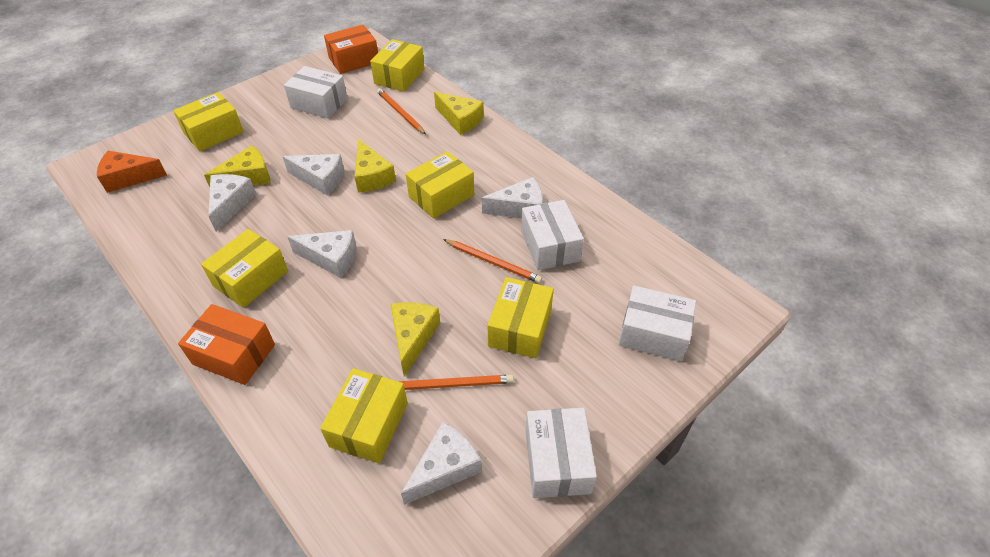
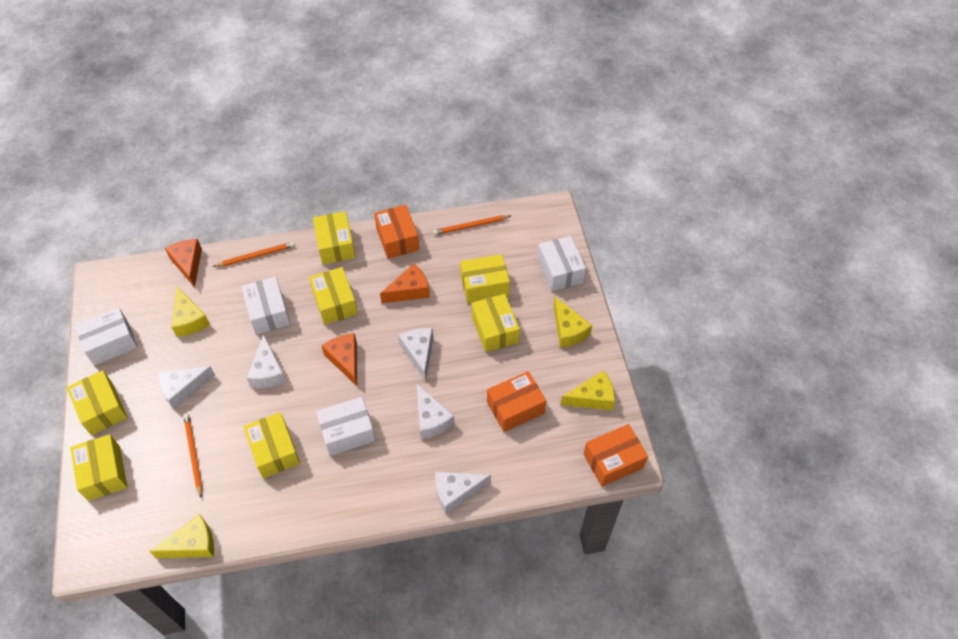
orange box: 2 -> 3
orange cheese: 1 -> 3
yellow box: 6 -> 7

